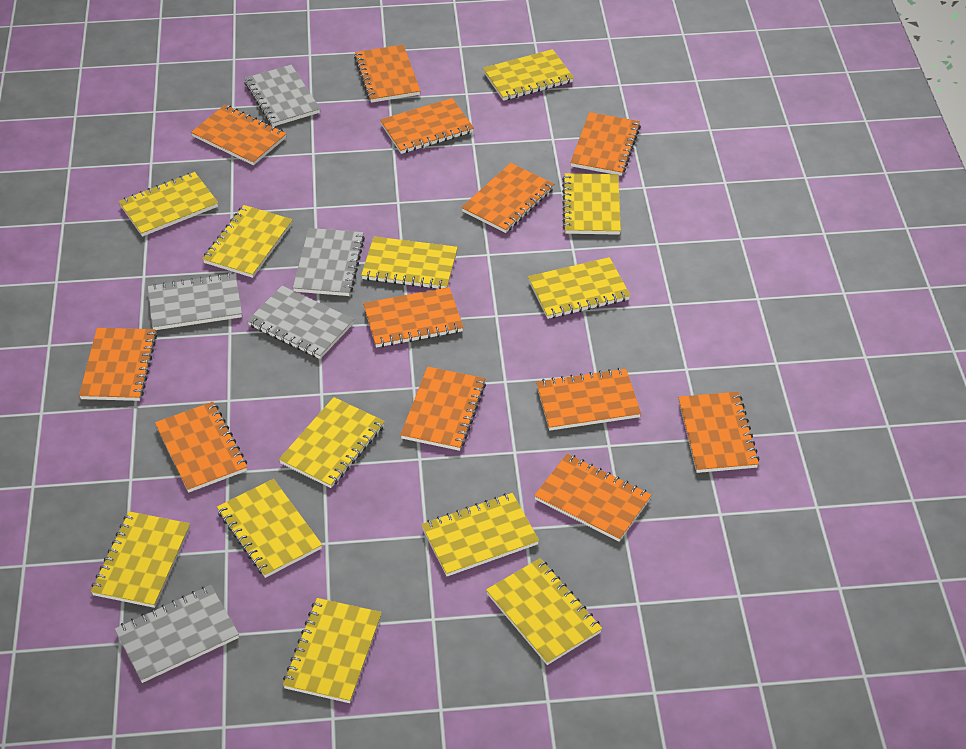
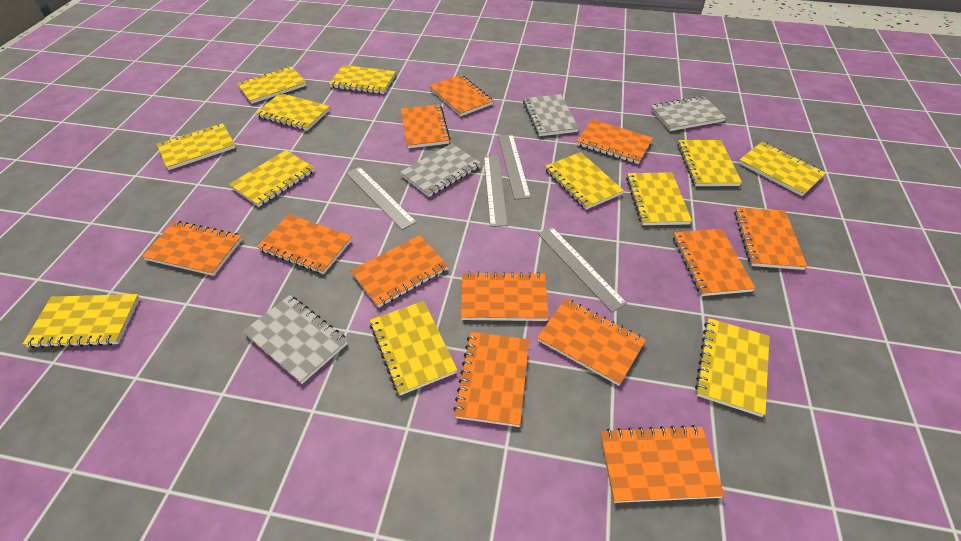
grey notebook: 5 -> 4
grey ruler: 0 -> 4

